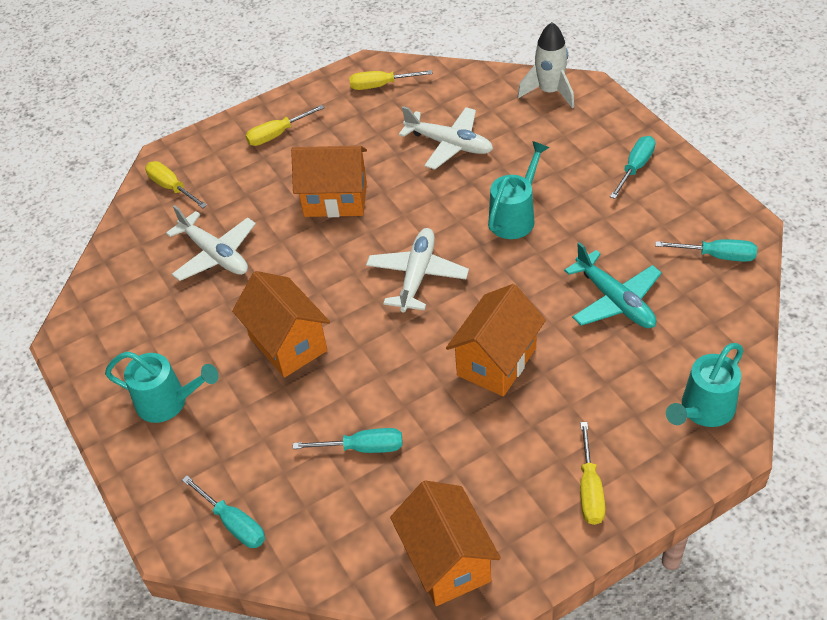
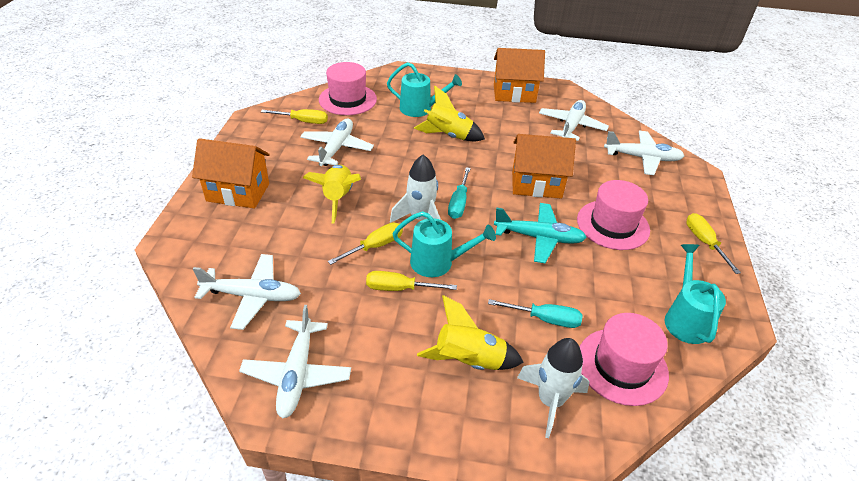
orange house: 4 -> 3
pink hat: 0 -> 3
turquoise screwdriver: 4 -> 2
white plane: 3 -> 5
white rocket: 1 -> 2
yellow rocket: 0 -> 3

